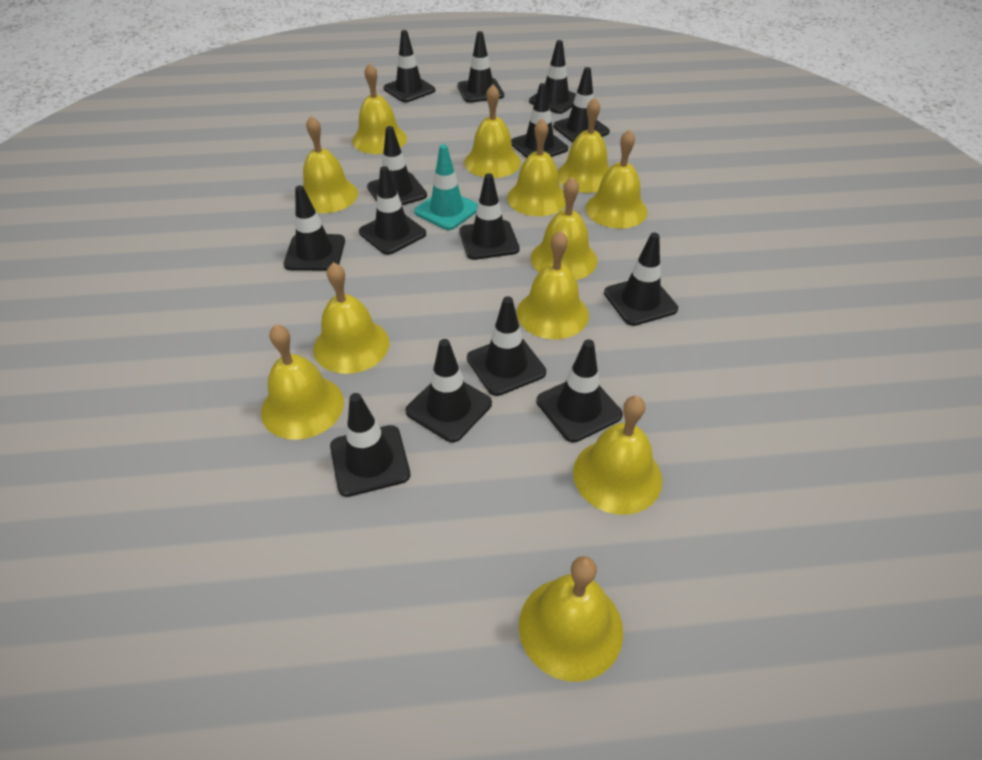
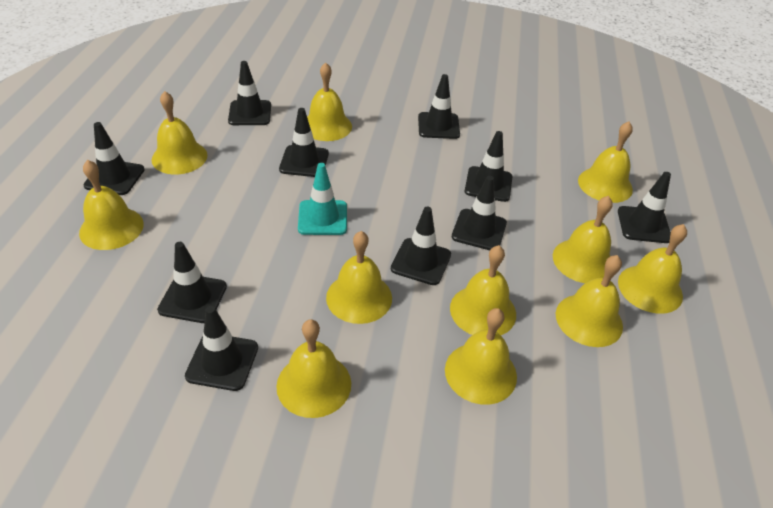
black traffic cone: 14 -> 10
yellow bell: 12 -> 11

